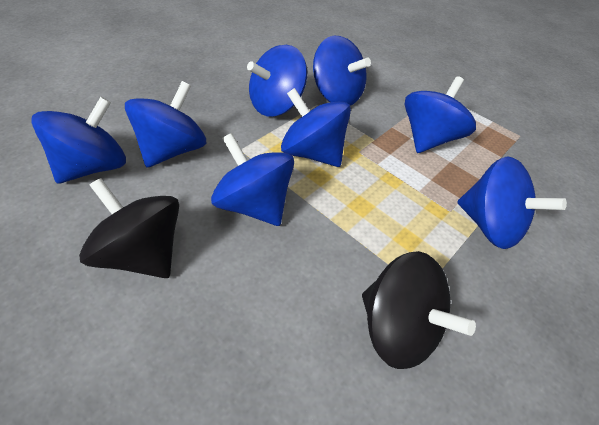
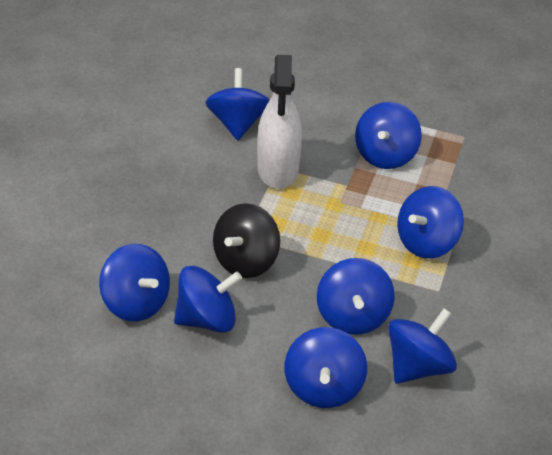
black spinning top: 2 -> 1
white spray bottle: 0 -> 1

